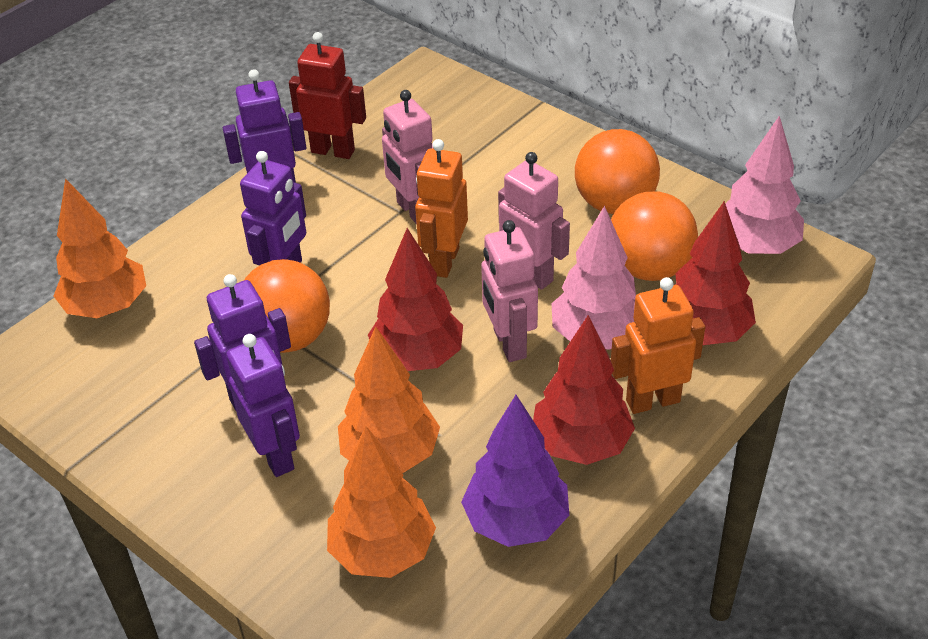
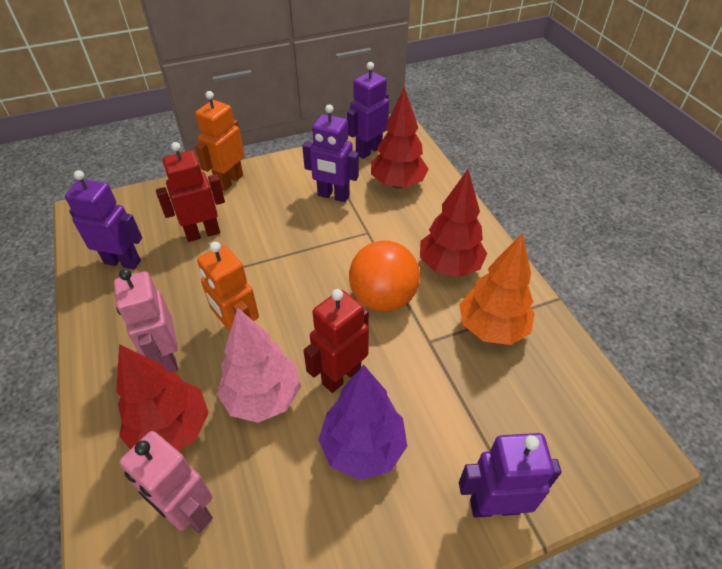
orange ball: 3 -> 1
orange tree: 3 -> 1
pink robot: 3 -> 2
pink tree: 2 -> 1
red robot: 1 -> 2

